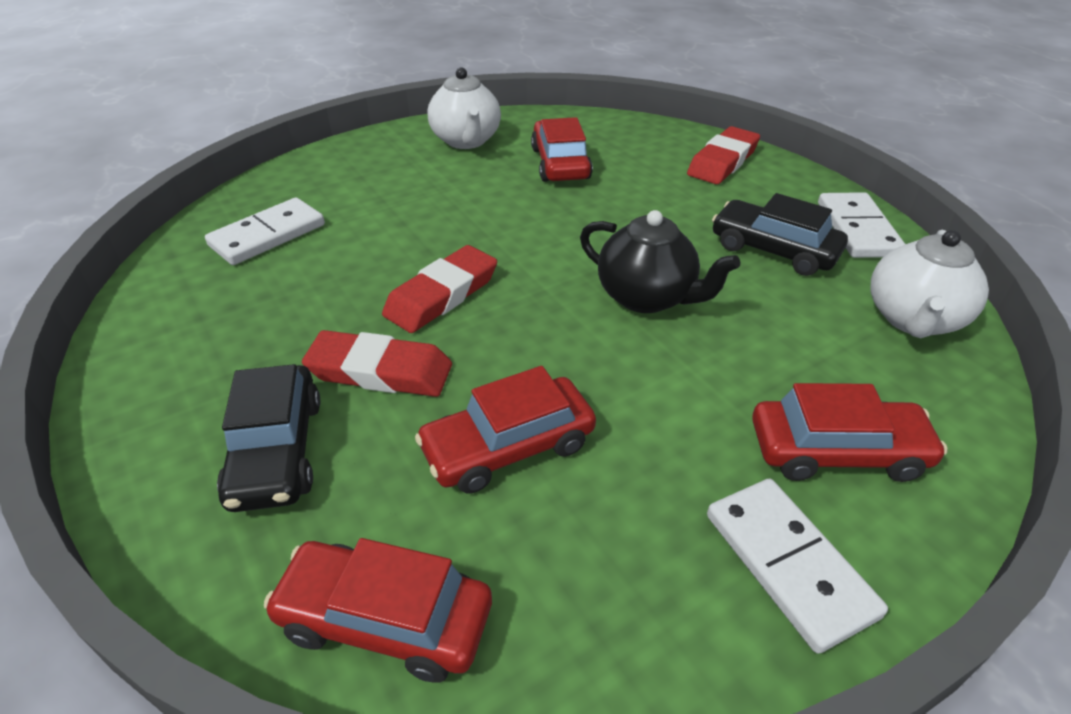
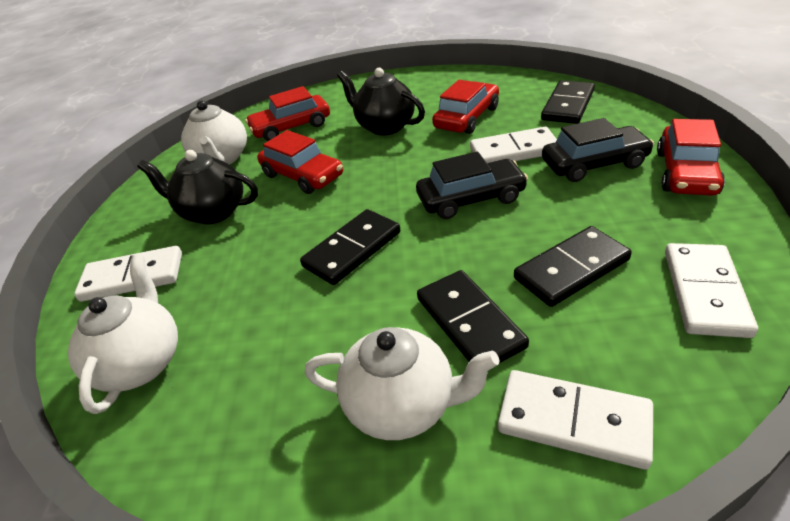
black domino: 0 -> 4
black teapot: 1 -> 2
red eraser: 3 -> 0
white domino: 3 -> 4
white teapot: 2 -> 3

